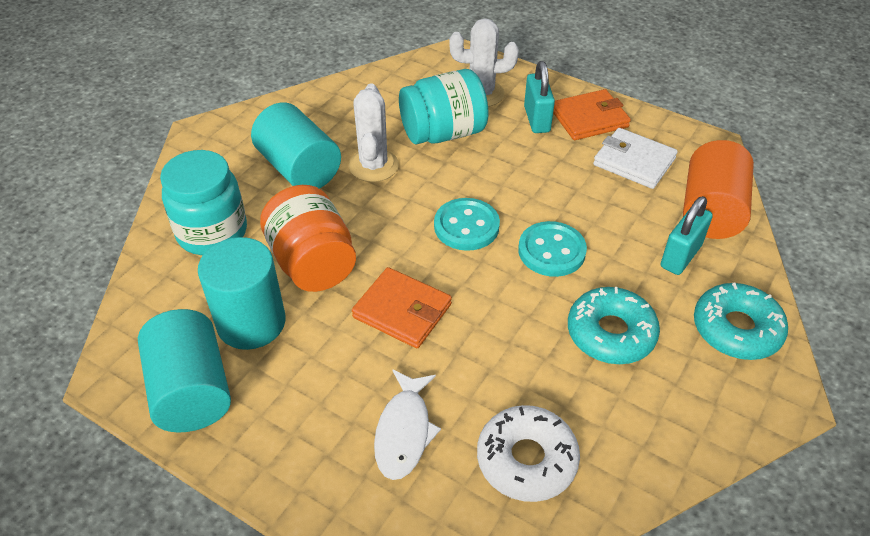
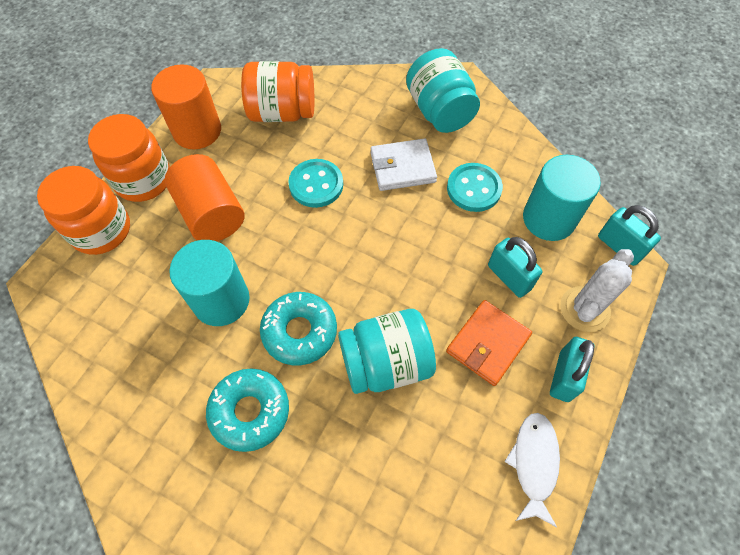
orange cylinder: 1 -> 2
orange jar: 1 -> 3
orange wallet: 2 -> 1
turquoise cylinder: 3 -> 2
turquoise padlock: 2 -> 3
white cactus: 2 -> 1
white donut: 1 -> 0

